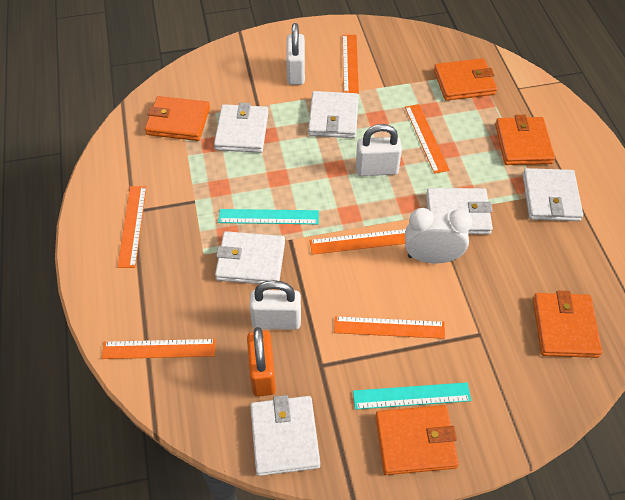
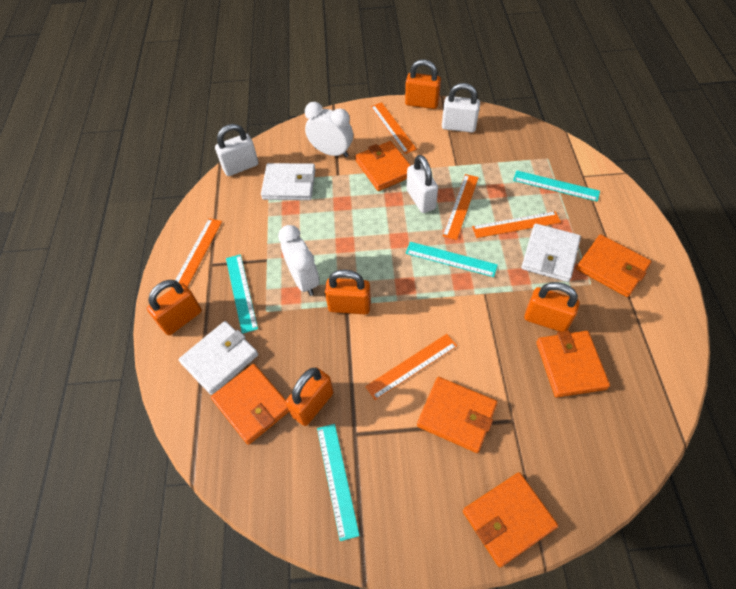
orange padlock: 1 -> 5
orange ruler: 6 -> 5
orange wallet: 5 -> 6
turquoise ruler: 2 -> 4
white clock: 1 -> 2
white wallet: 6 -> 3

